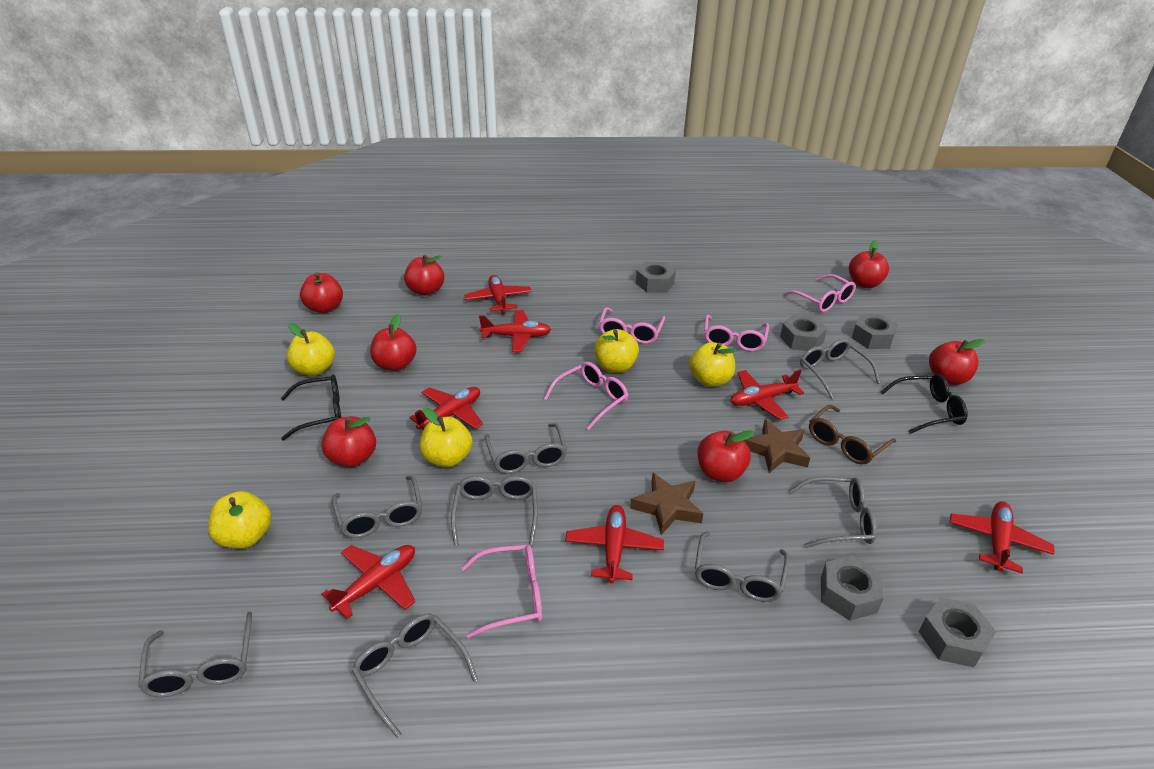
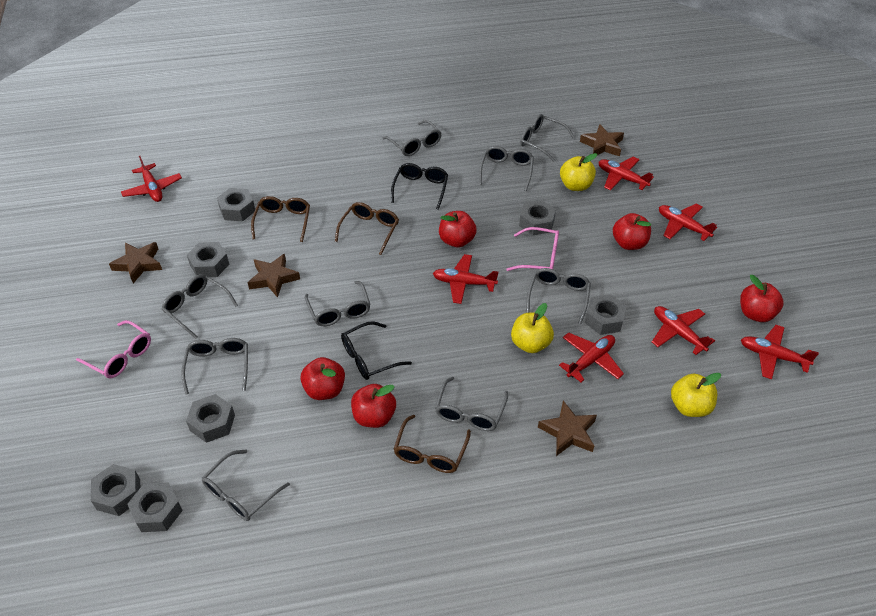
brown glasses: 1 -> 3
brown star: 2 -> 4
grey glasses: 8 -> 9
grey nut: 5 -> 7
pink glasses: 5 -> 2
red apple: 7 -> 5
yellow apple: 5 -> 3

